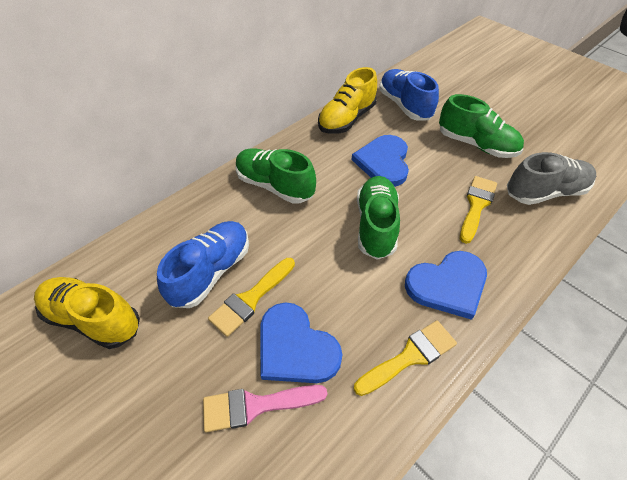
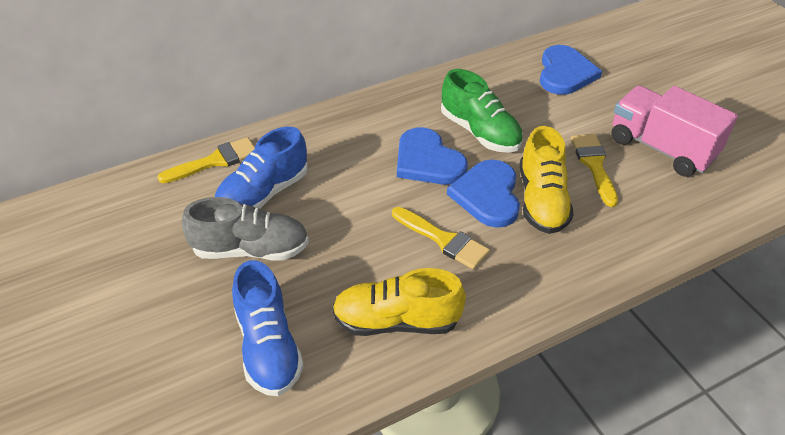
green shoe: 3 -> 1
pink brush: 1 -> 0
pink truck: 0 -> 1

